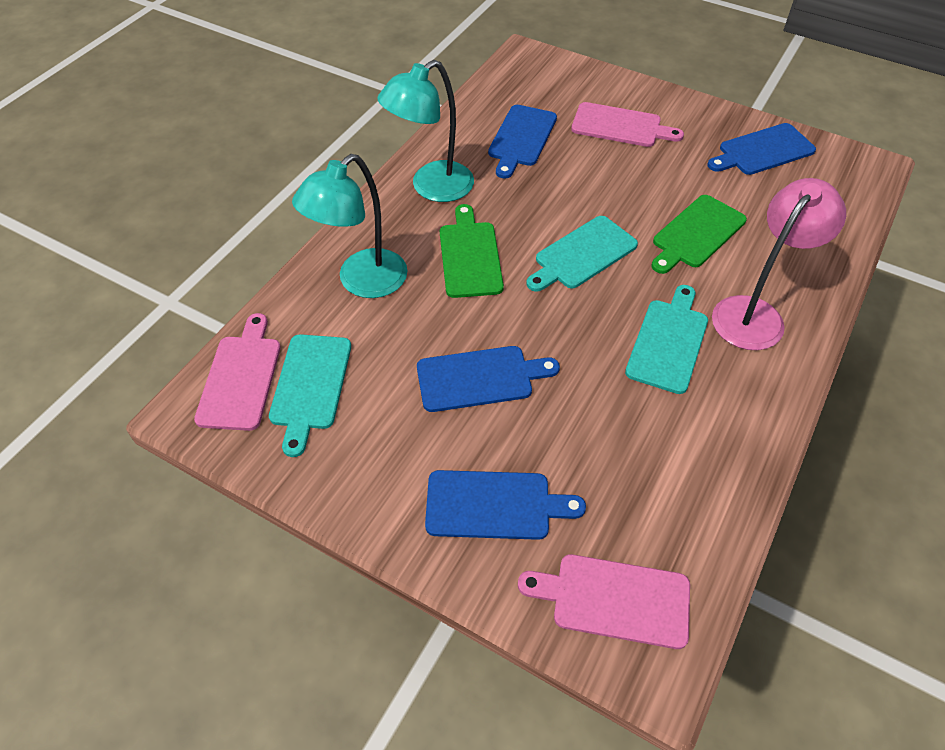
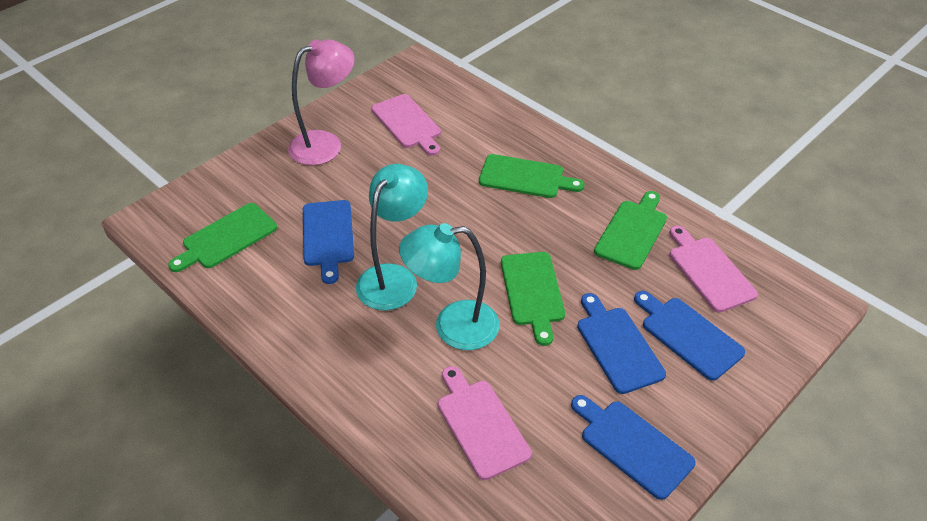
green cutting board: 2 -> 4
turquoise cutting board: 3 -> 0

